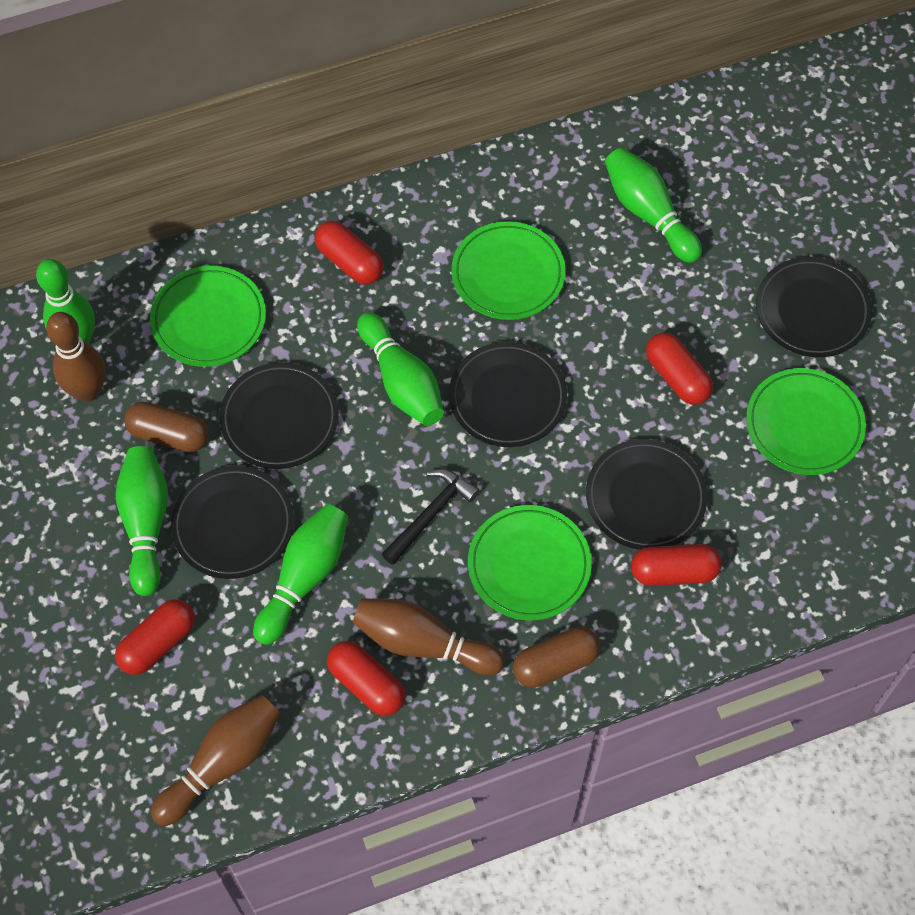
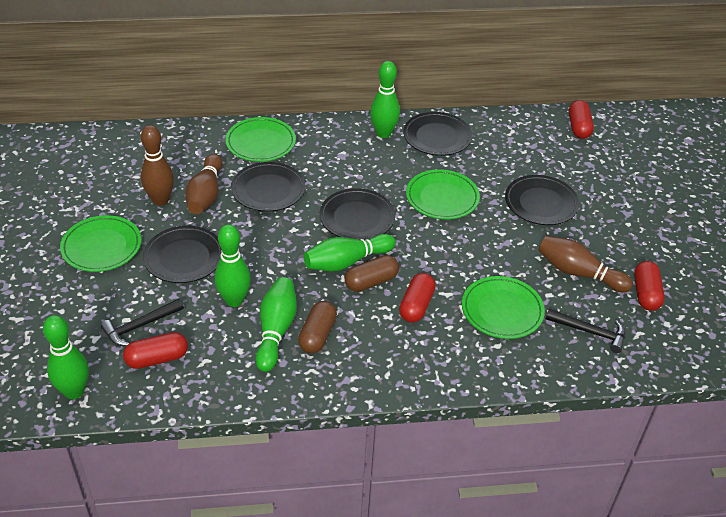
black hammer: 1 -> 2
red capsule: 5 -> 4

